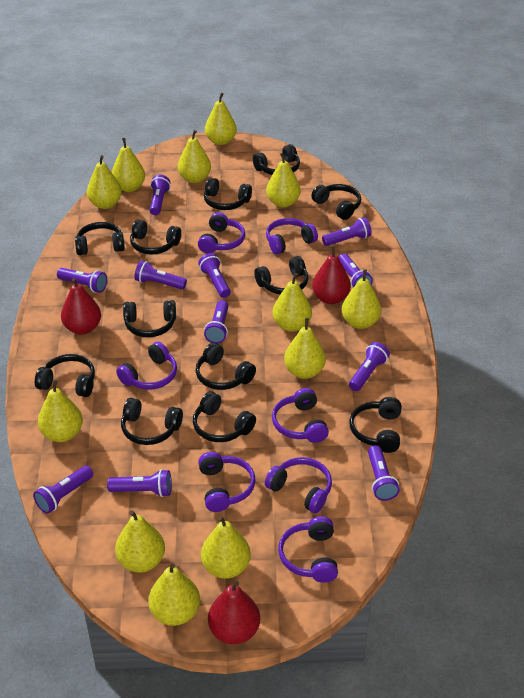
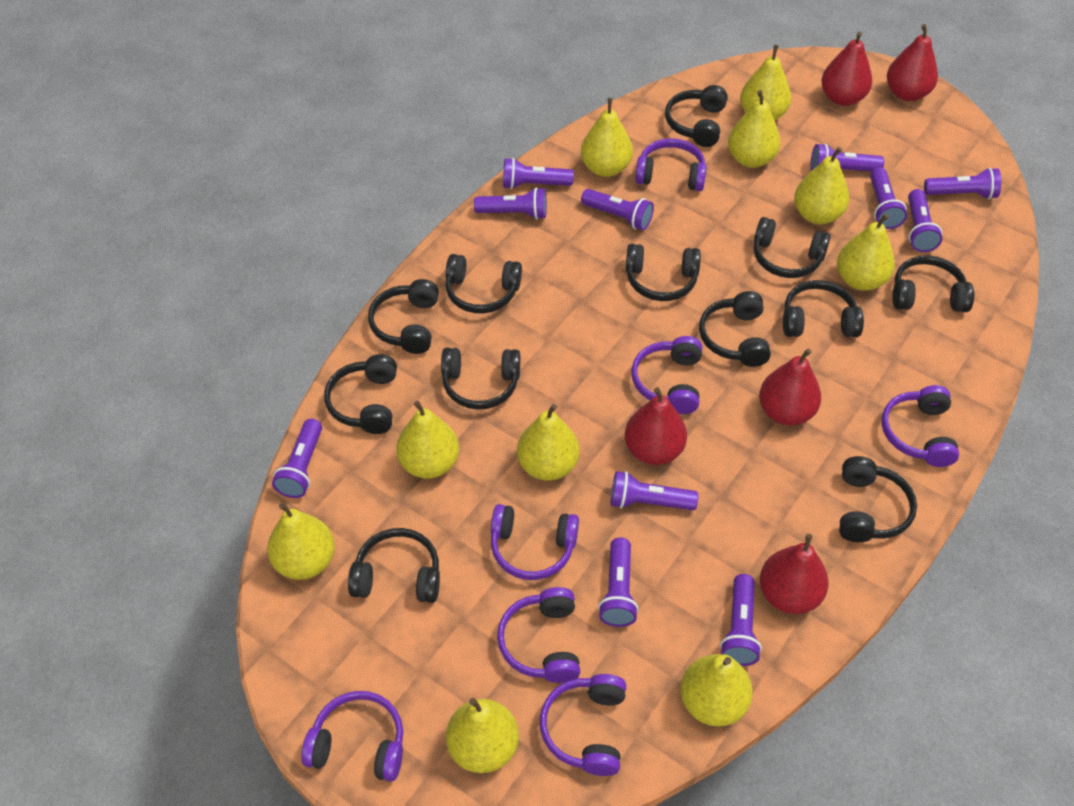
red pear: 3 -> 5
yellow pear: 12 -> 10

